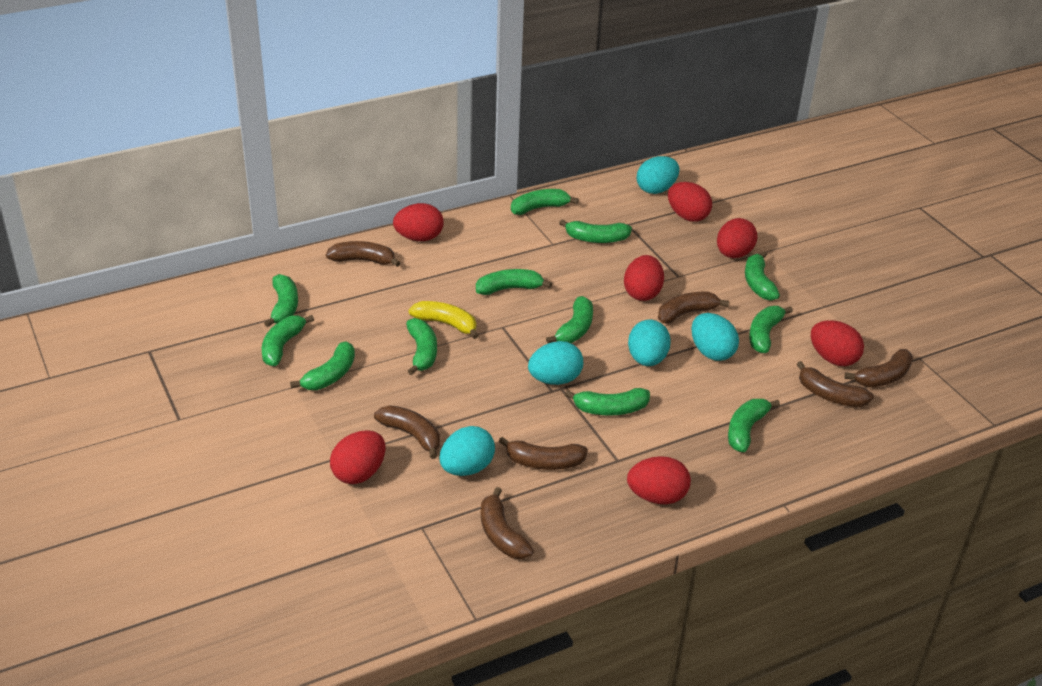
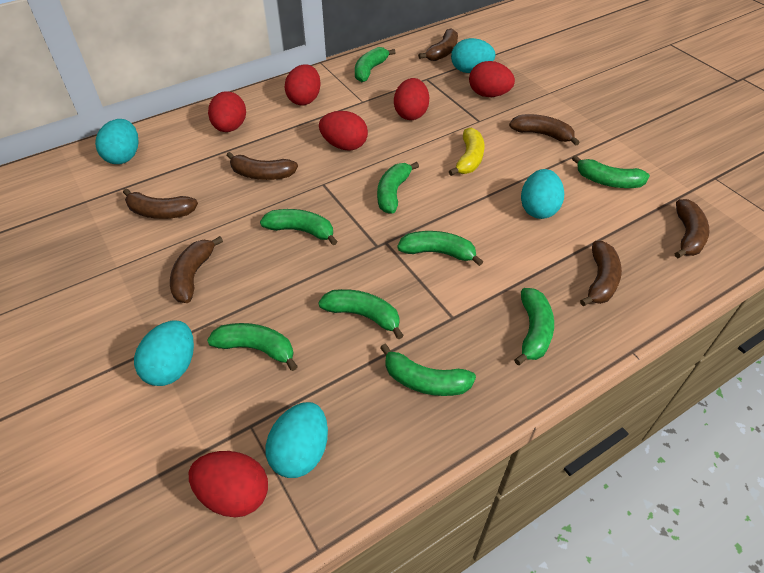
green banana: 12 -> 9
red egg: 7 -> 6

